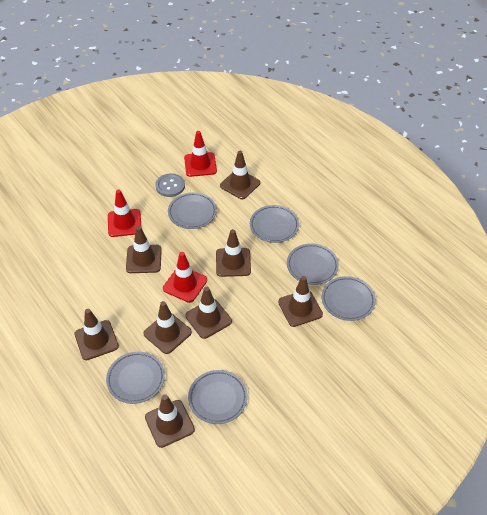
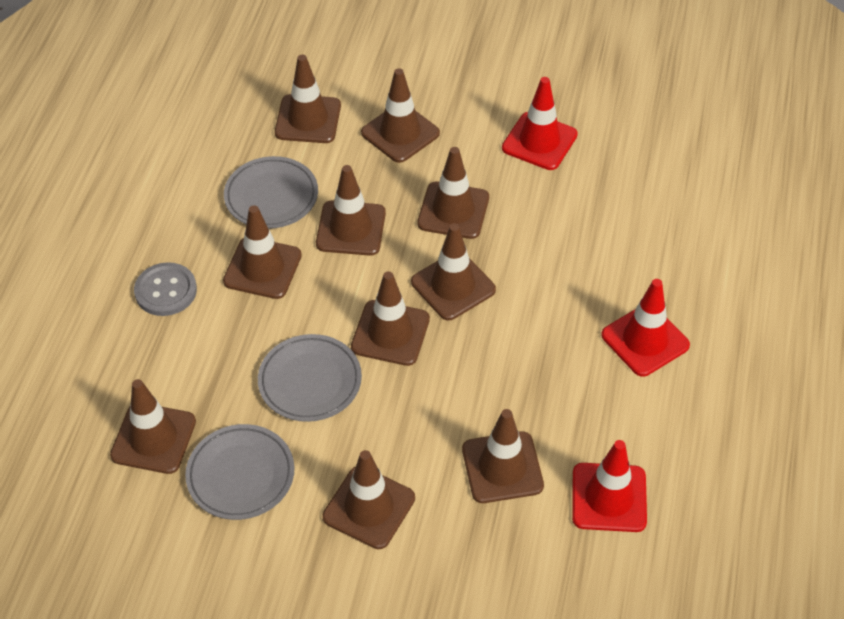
brown traffic cone: 8 -> 10
grey plate: 6 -> 3

